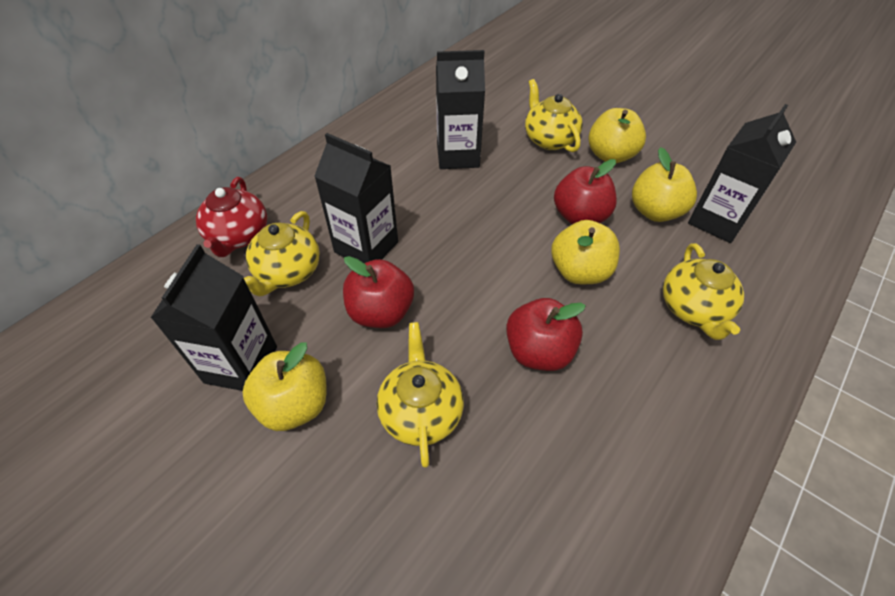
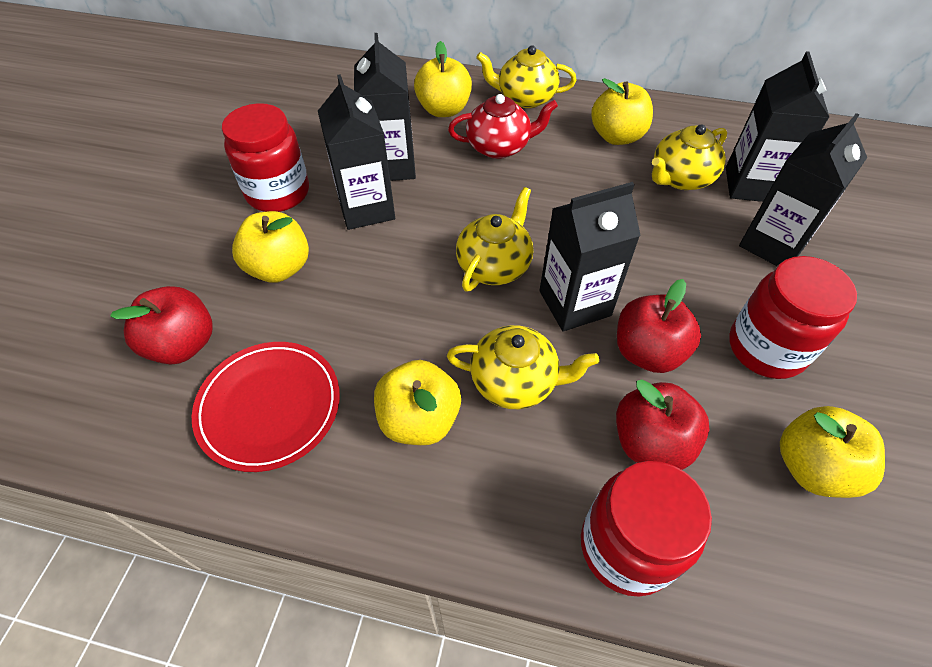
black carton: 4 -> 5
red jar: 0 -> 3
red plate: 0 -> 1
yellow apple: 4 -> 5

